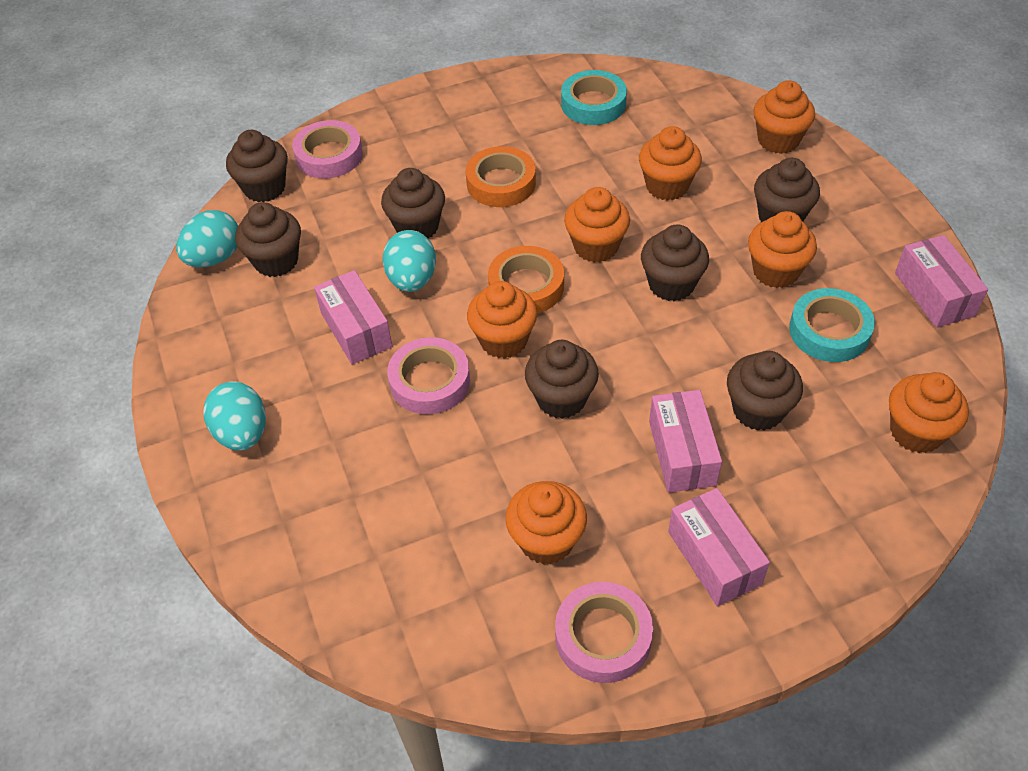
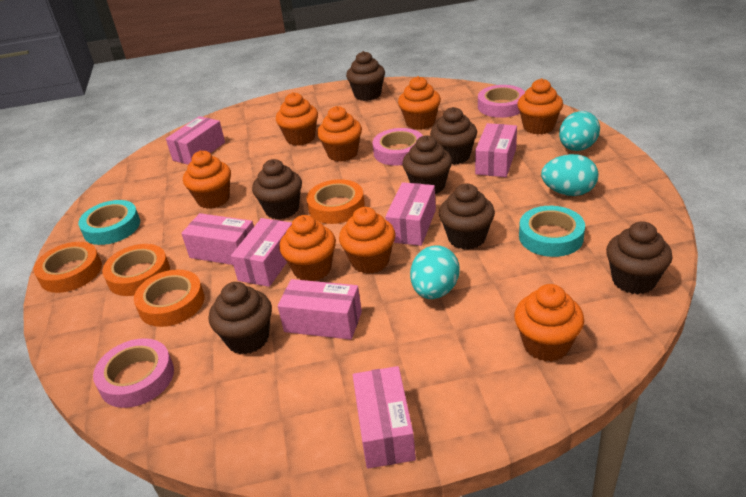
orange cupcake: 7 -> 8
orange tape: 2 -> 4
pink box: 4 -> 7

